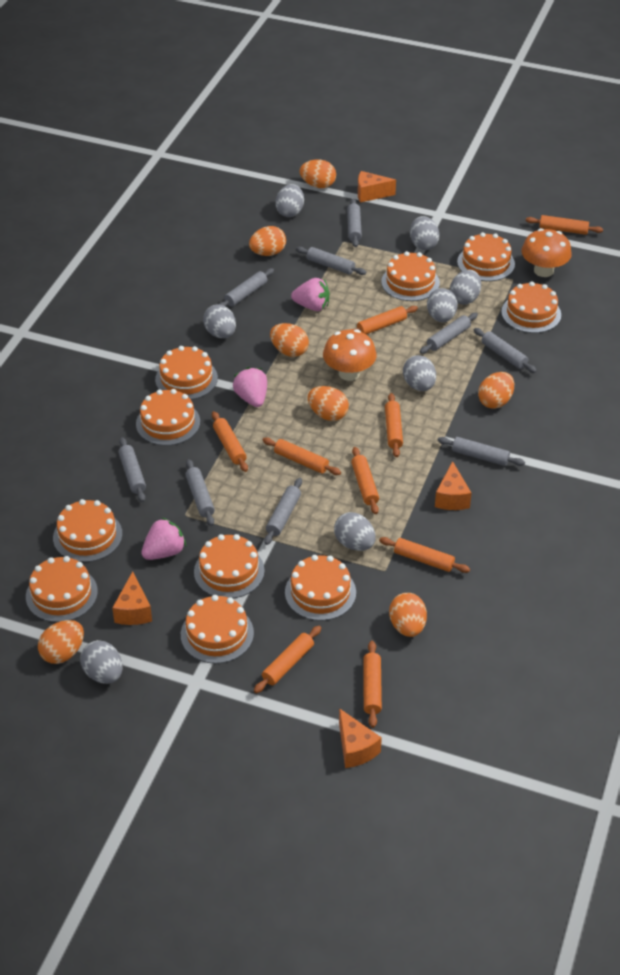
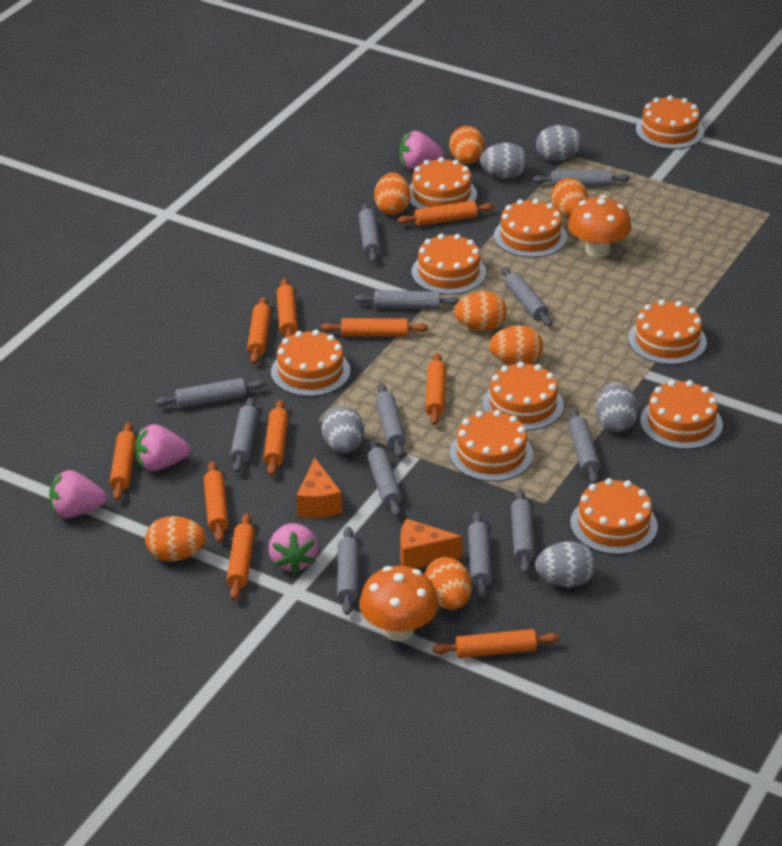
grey egg: 8 -> 5
grey rolling pin: 9 -> 12
orange cheese: 4 -> 2
orange rolling pin: 9 -> 10
pink strawberry: 3 -> 4

